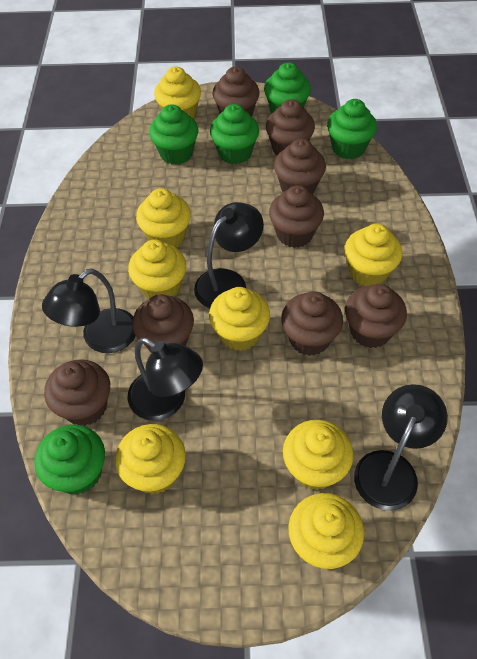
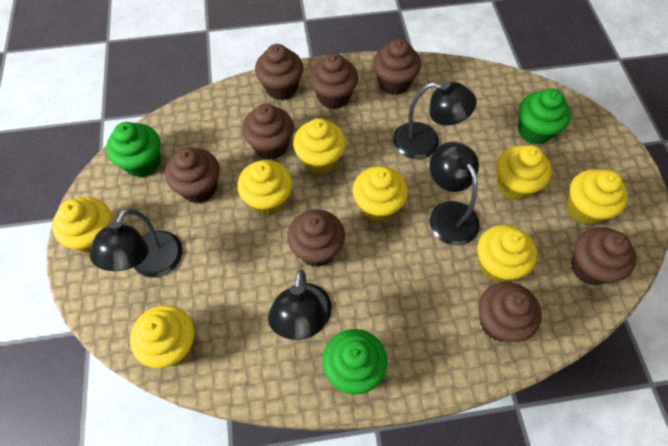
green cupcake: 5 -> 3

